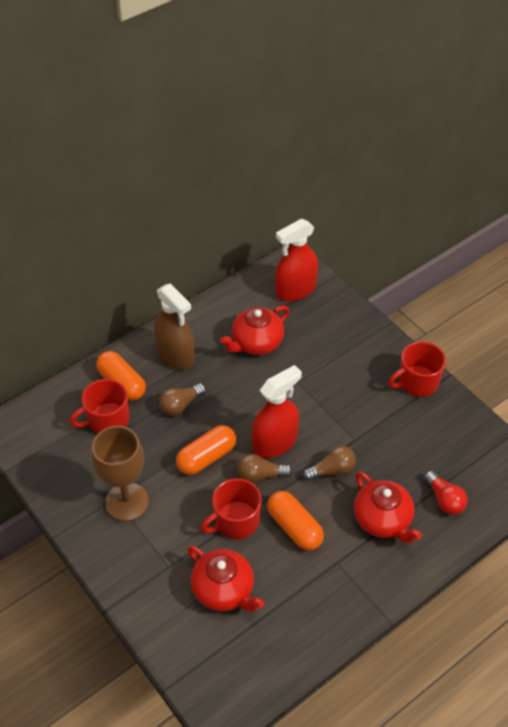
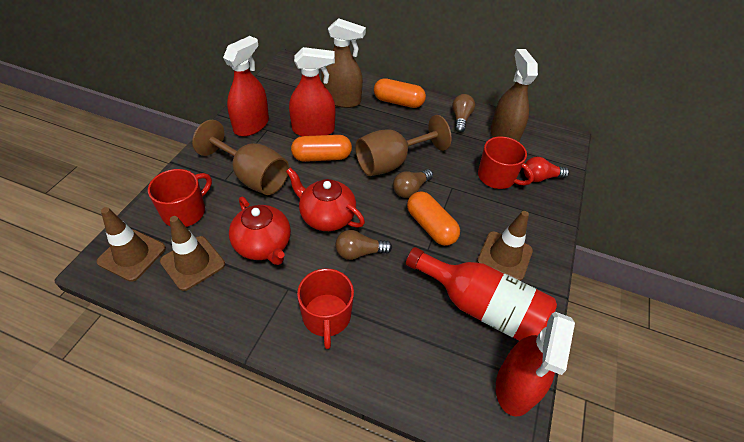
brown goblet: 1 -> 2
brown spray bottle: 1 -> 2
brown traffic cone: 0 -> 3
red bottle: 0 -> 1
red spray bottle: 2 -> 3
red teapot: 3 -> 2

